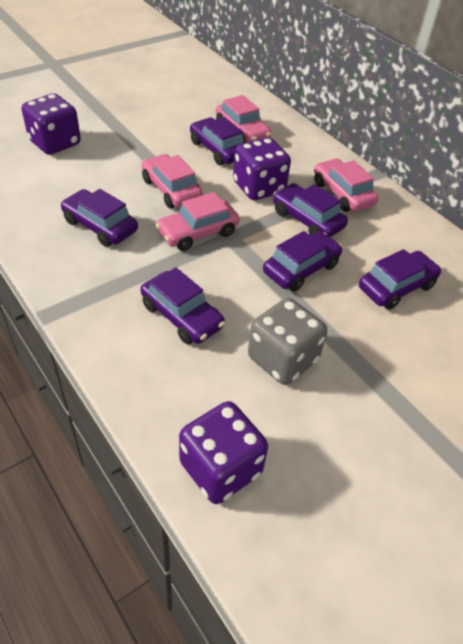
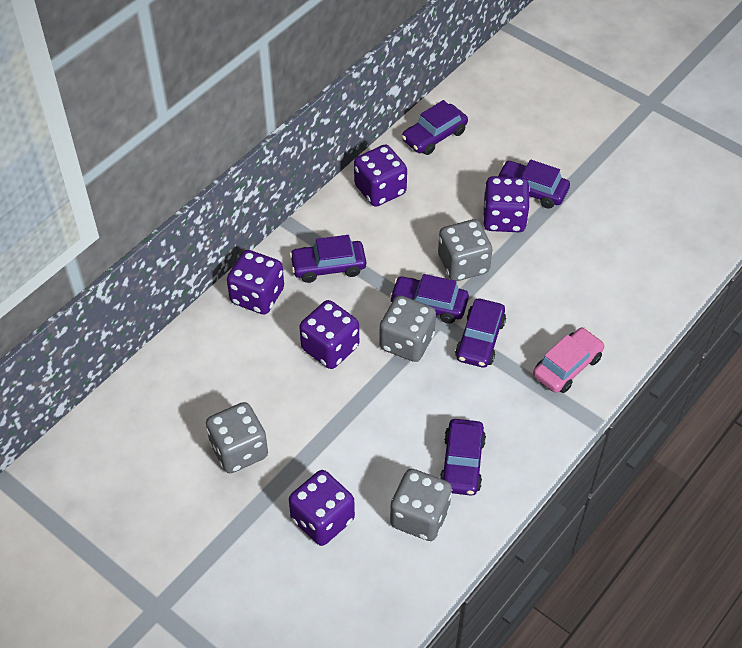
grey dice: 1 -> 4
pink car: 4 -> 1
purple dice: 3 -> 5

